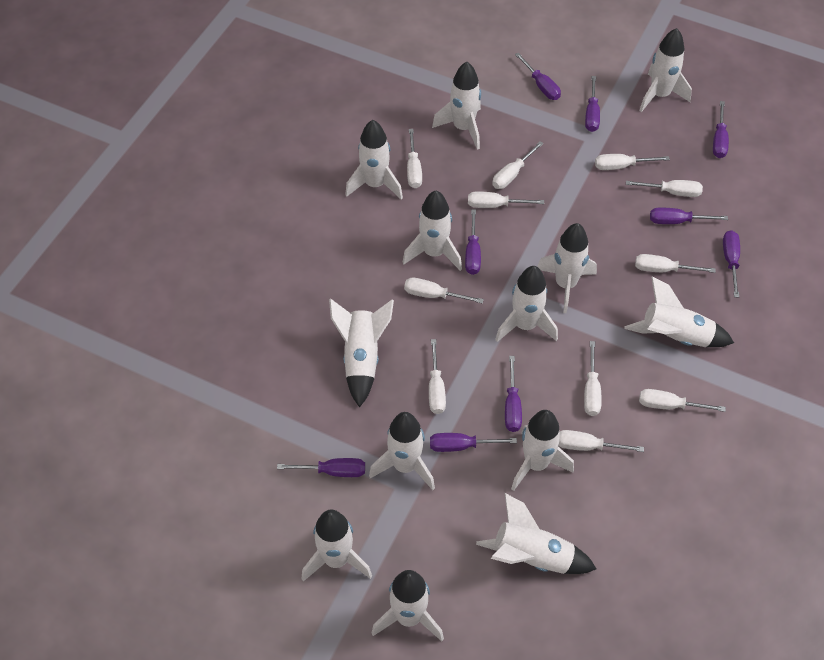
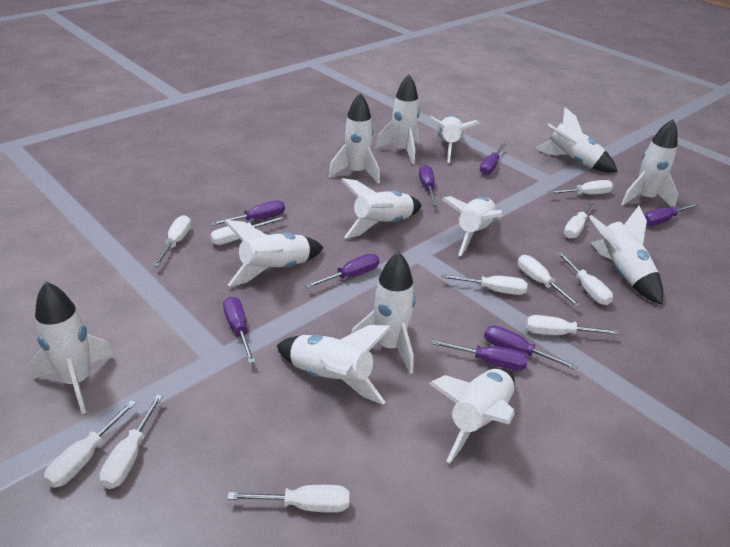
purple screwdriver: 9 -> 8

